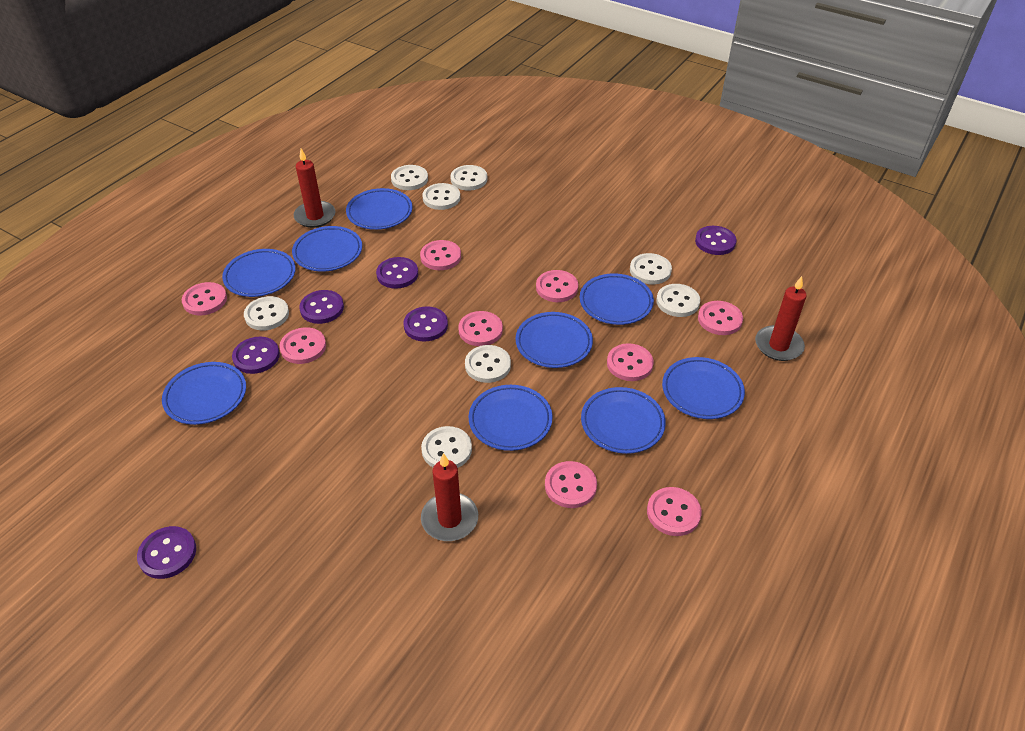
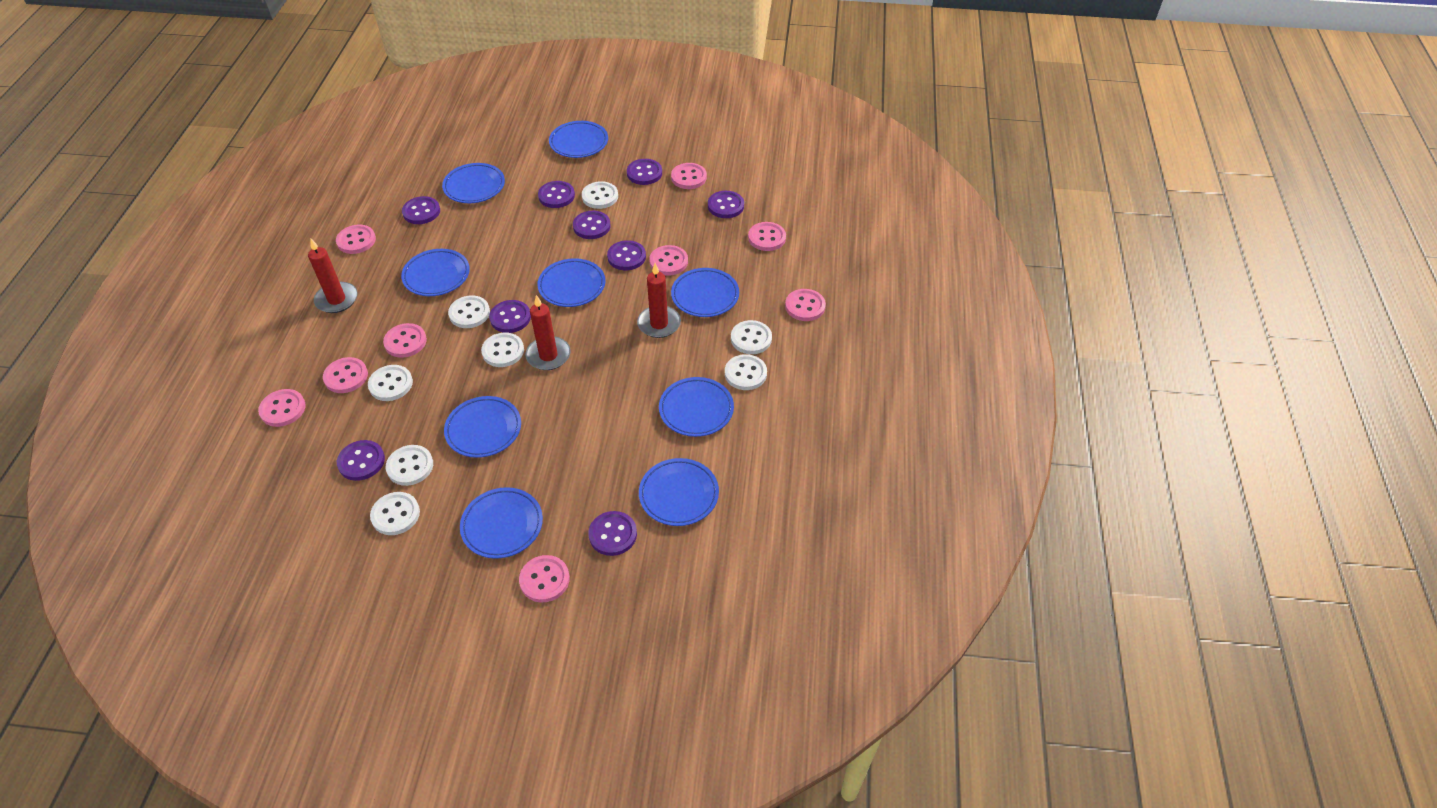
purple button: 6 -> 9

